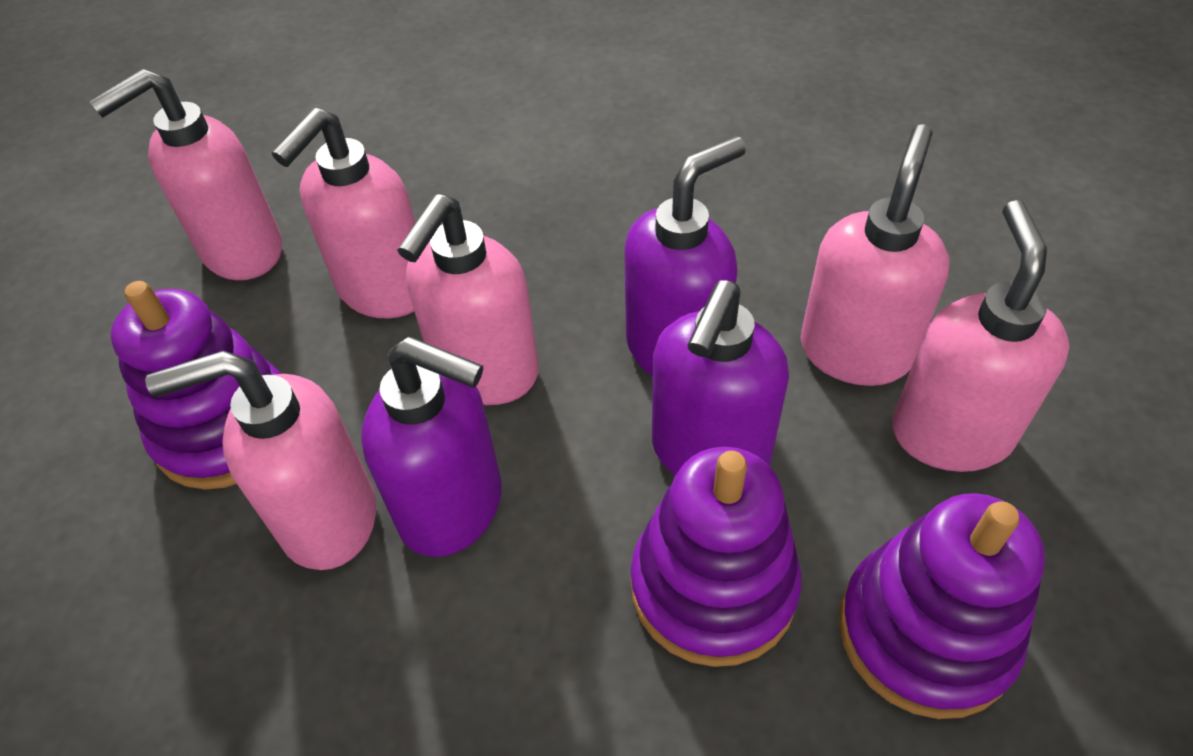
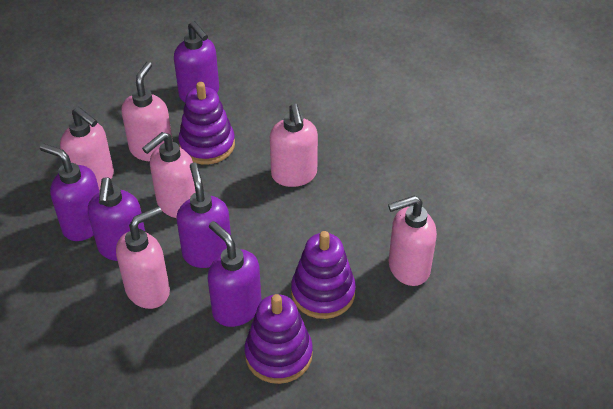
purple soap dispenser: 3 -> 5

